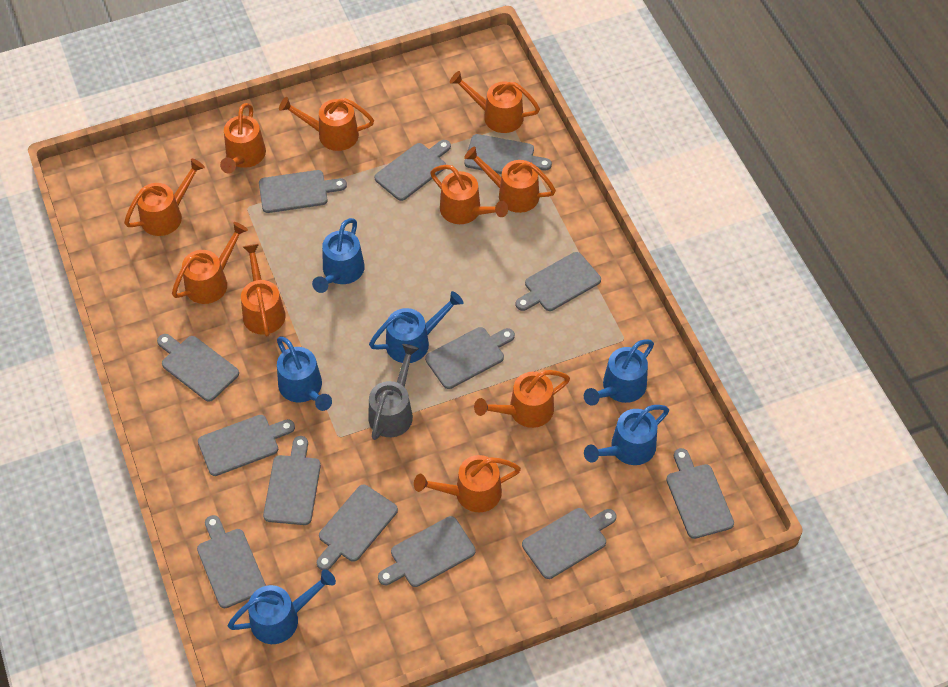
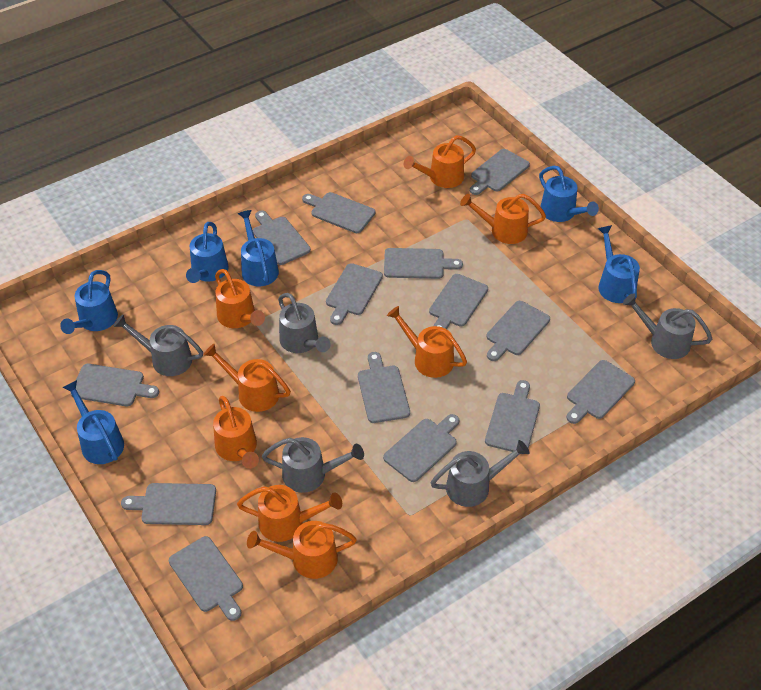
grey cutting board: 13 -> 14
grey watering can: 1 -> 5
orange watering can: 10 -> 8

